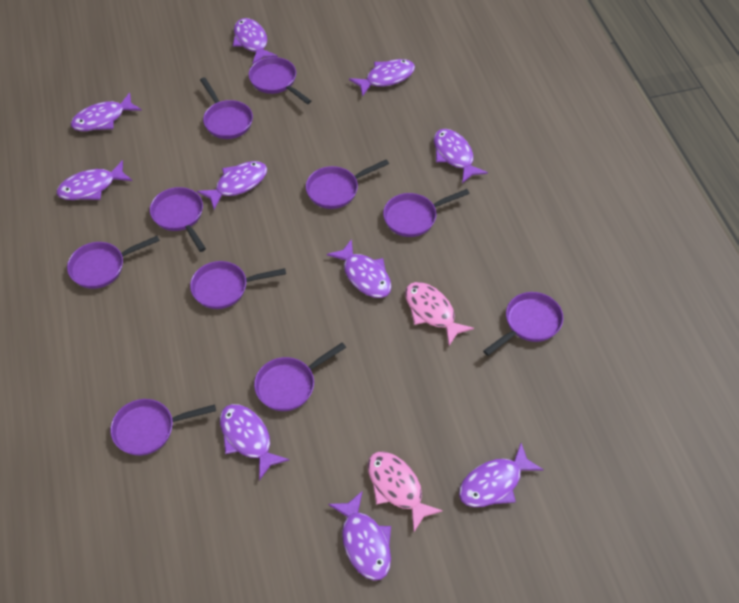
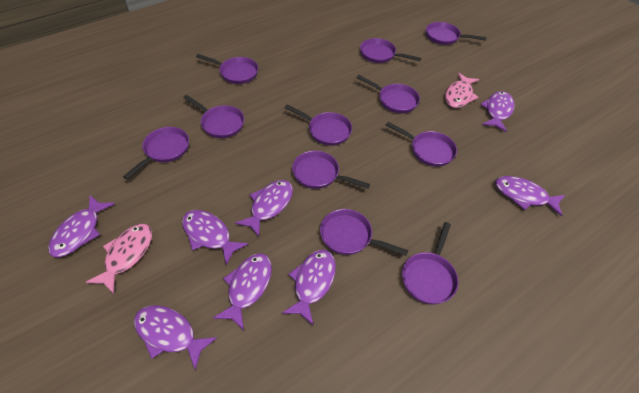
purple fish: 10 -> 8
purple pan: 10 -> 11

